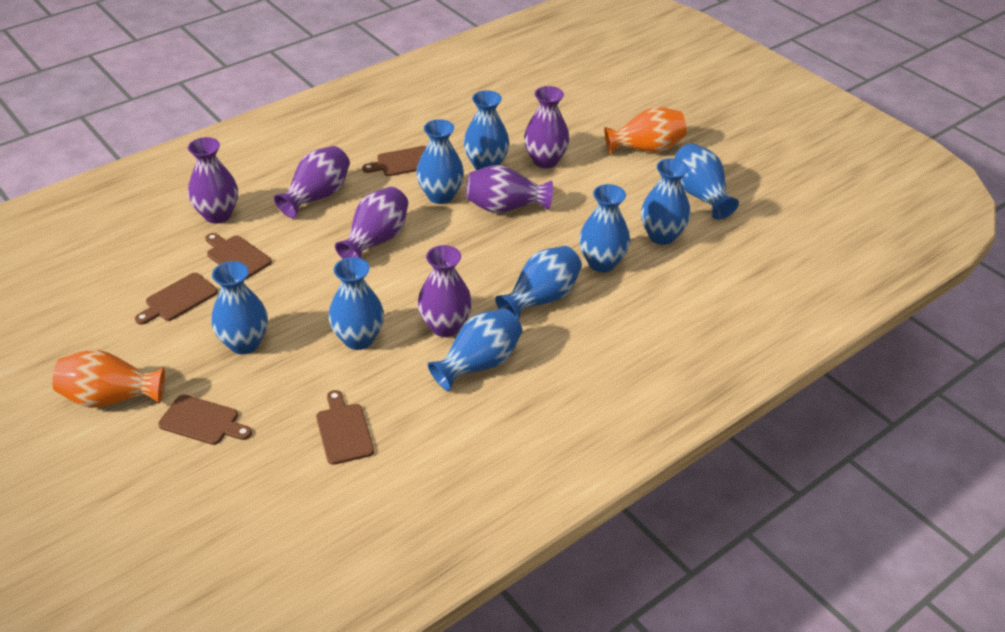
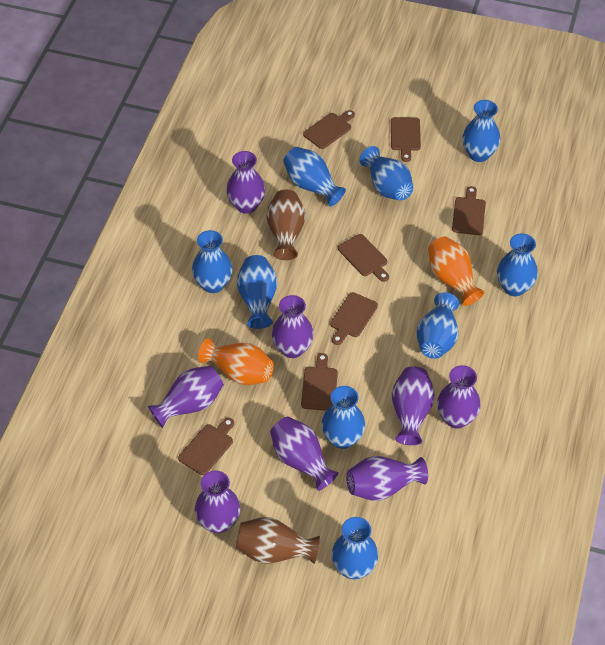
brown cutting board: 5 -> 7
brown vase: 0 -> 2
purple vase: 6 -> 8

